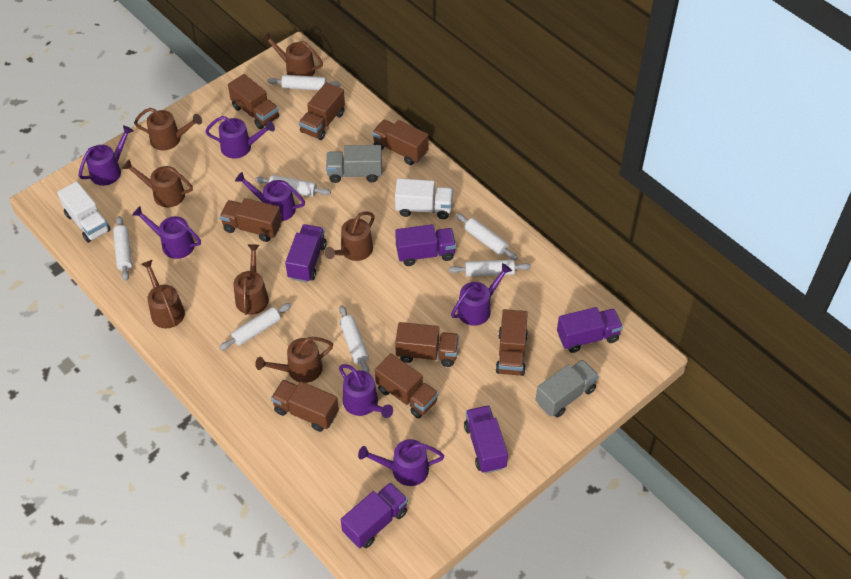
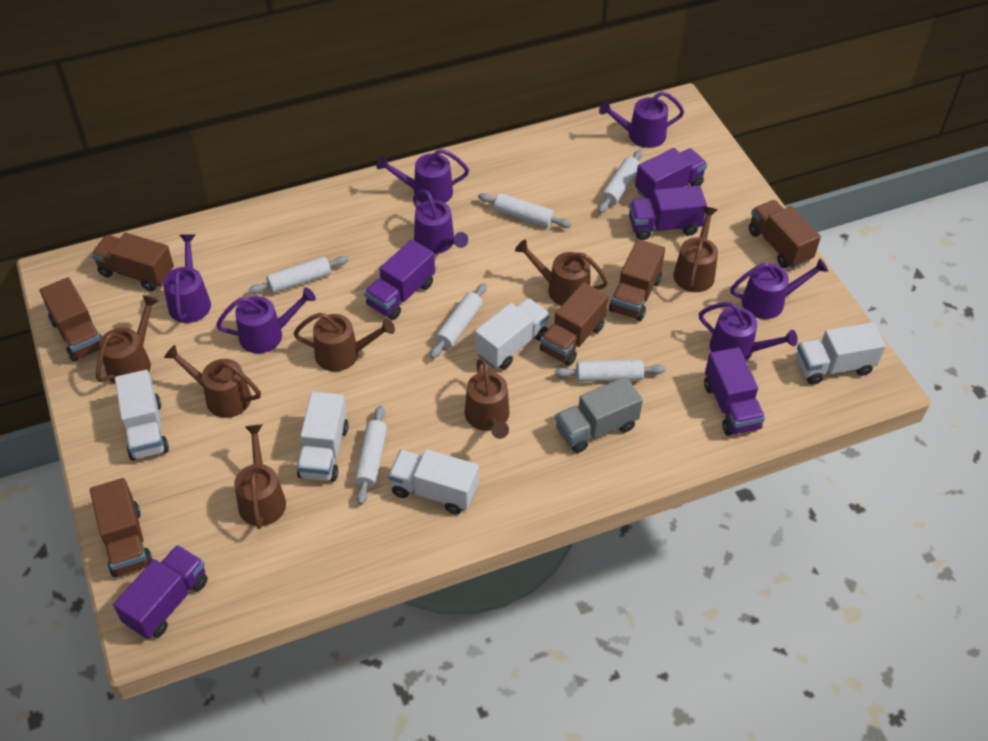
brown truck: 8 -> 6
grey truck: 2 -> 1
white rolling pin: 7 -> 6
white truck: 2 -> 5

